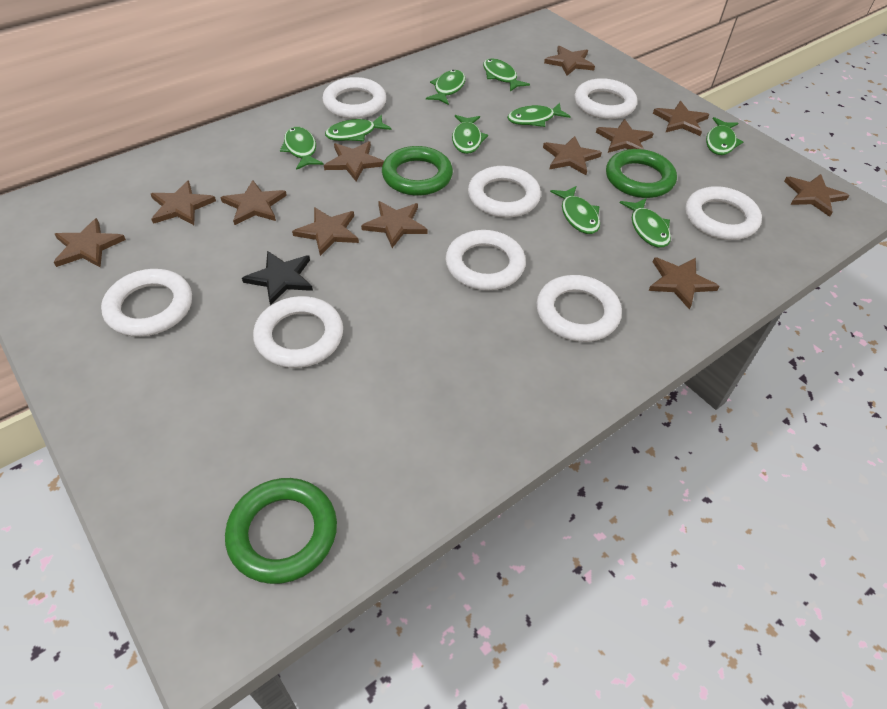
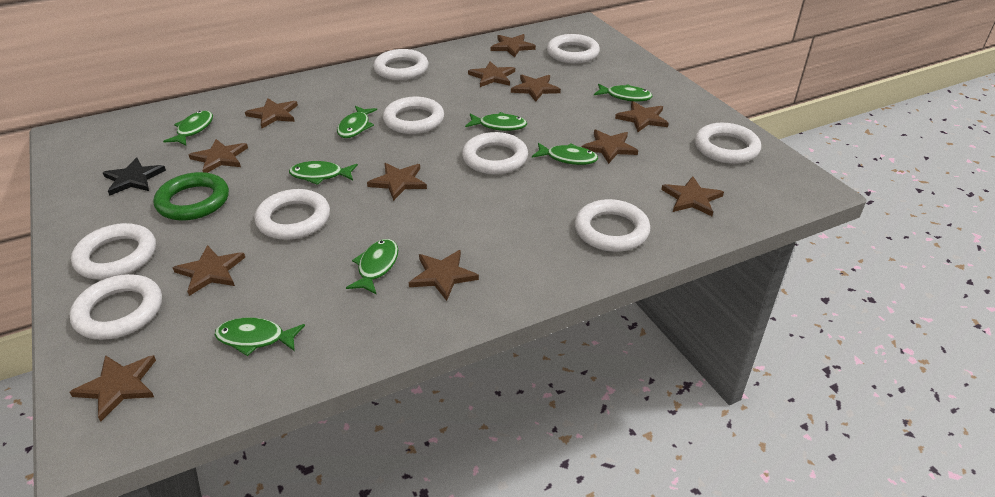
green fish: 9 -> 8
green ring: 3 -> 1
white ring: 8 -> 9

